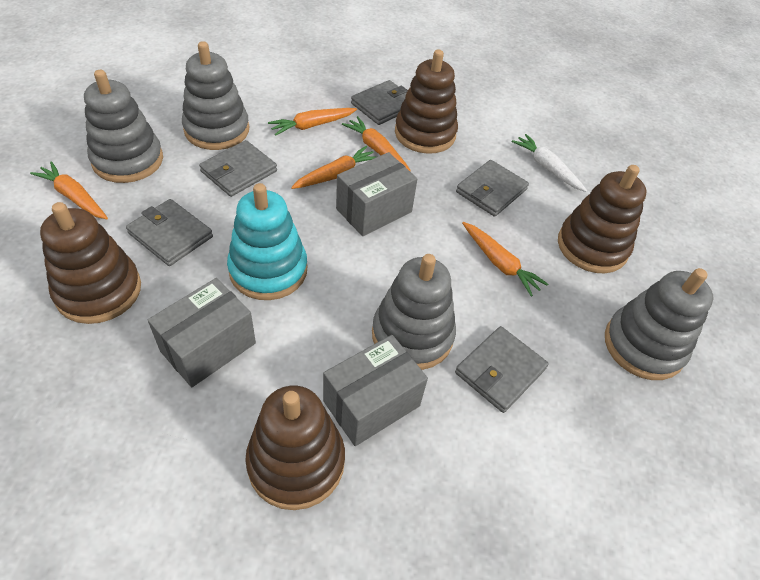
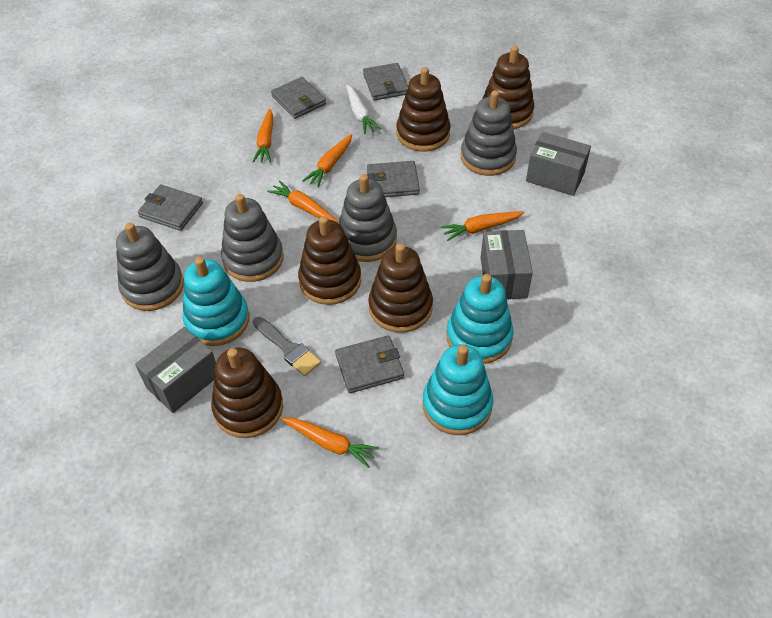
brown stacking toy: 4 -> 5
grey brush: 0 -> 1
turquoise stacking toy: 1 -> 3

